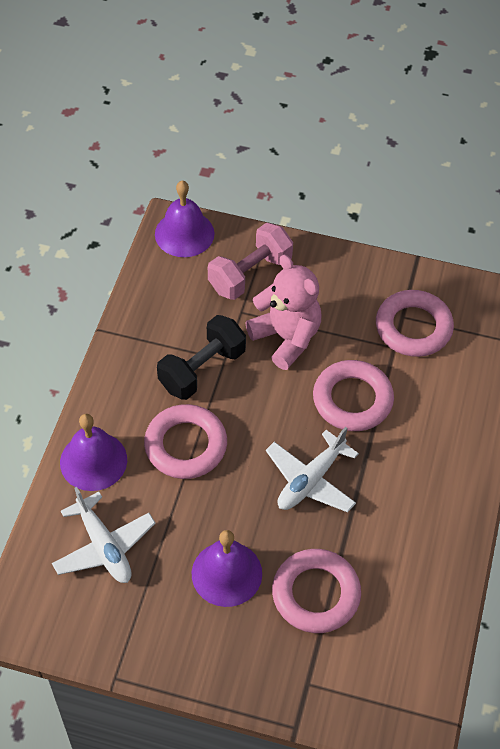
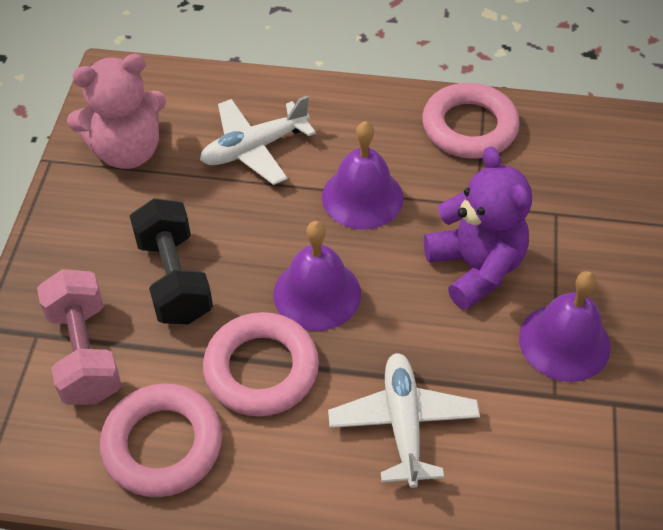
pink ring: 4 -> 3
purple teddy bear: 0 -> 1

